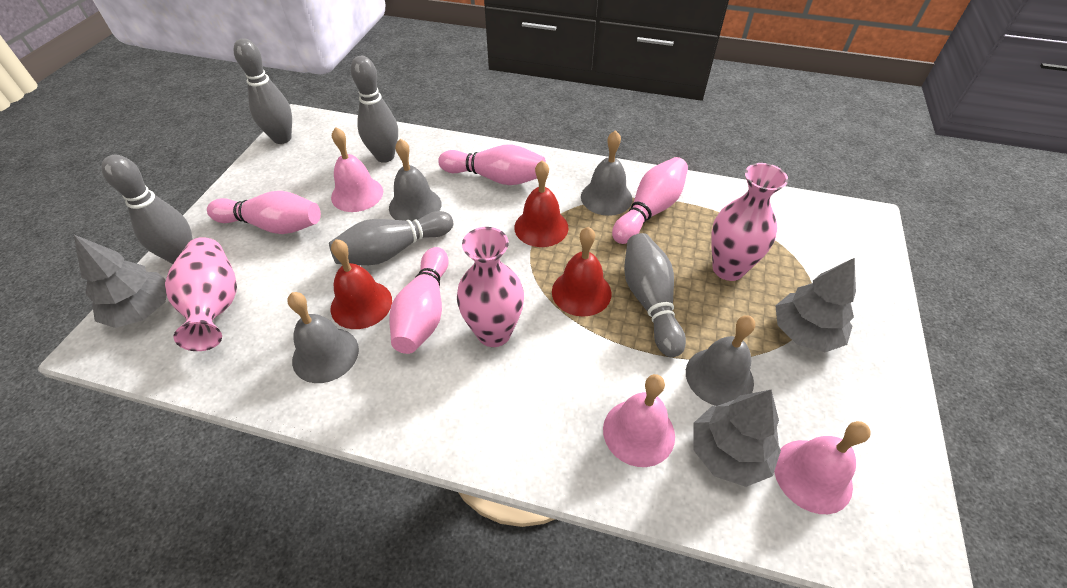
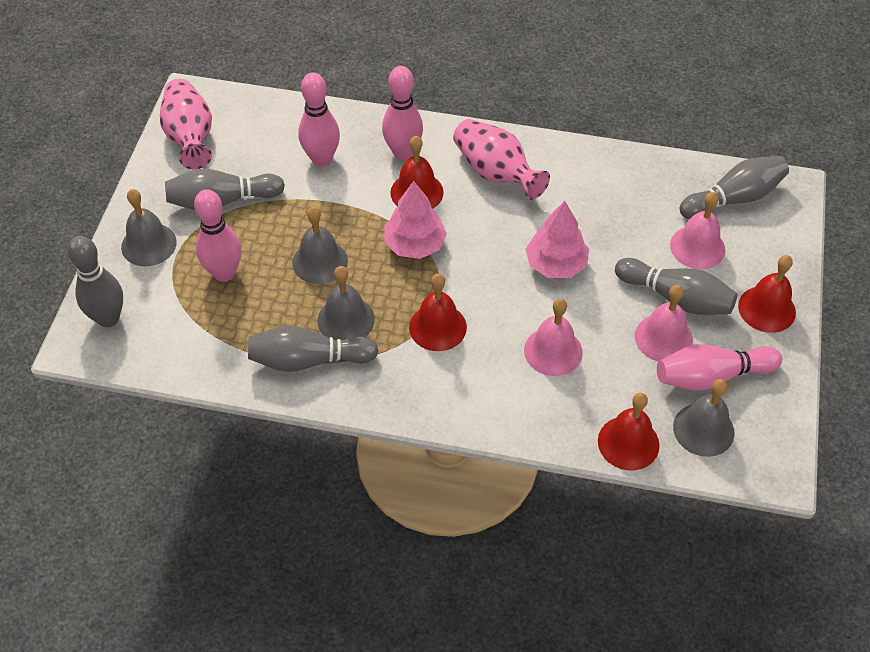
grey tree: 3 -> 0
pink tree: 0 -> 2
pink vase: 3 -> 2
red bell: 3 -> 4

